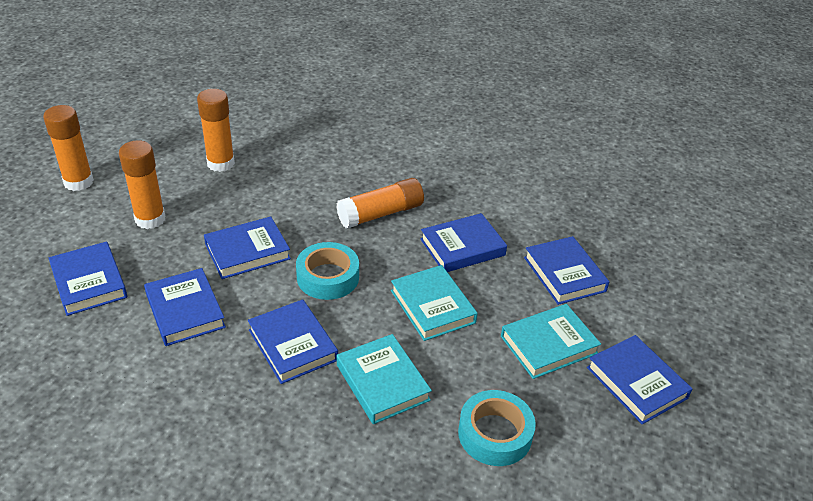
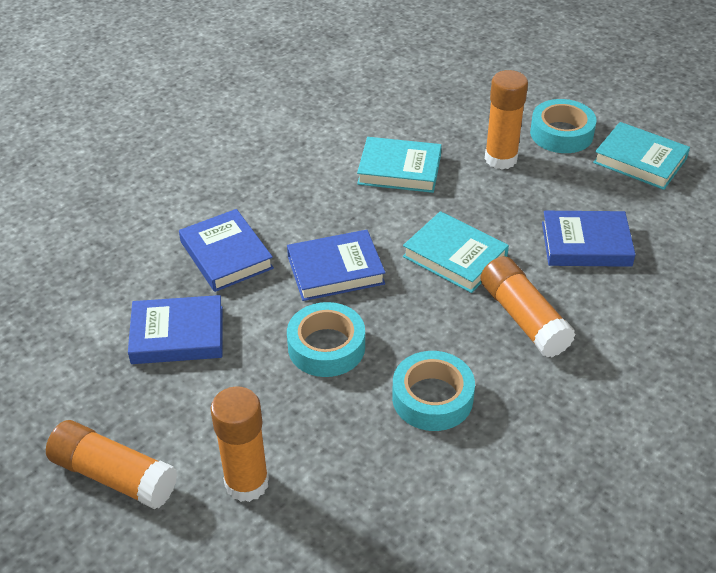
blue book: 7 -> 4
turquoise tape: 2 -> 3

